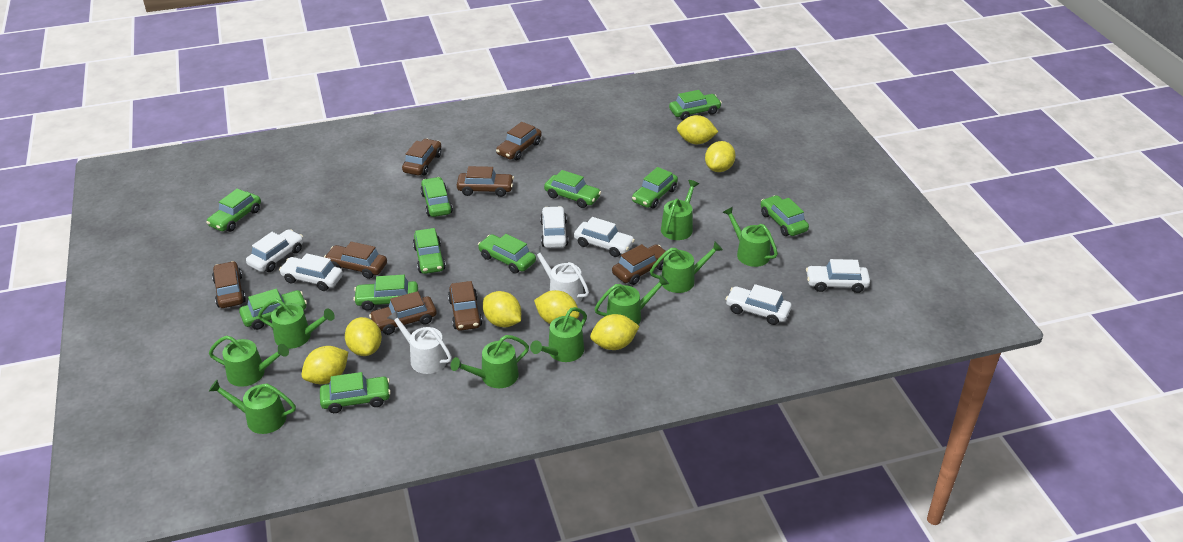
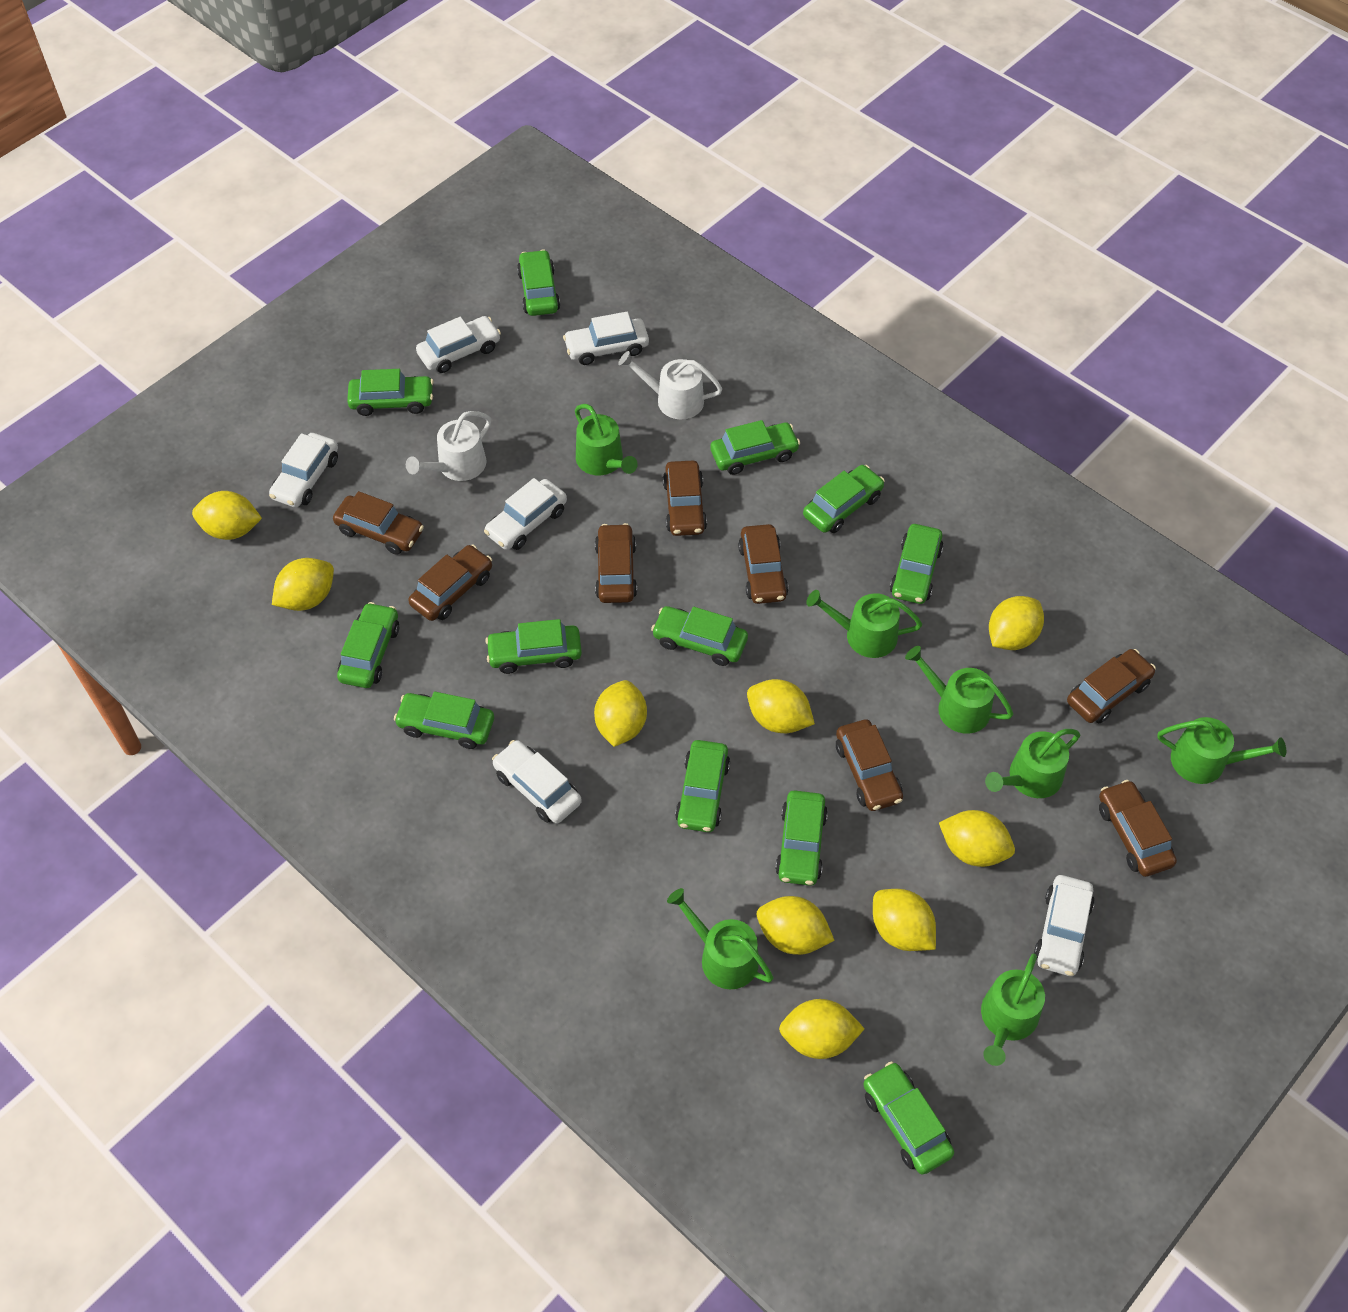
green car: 11 -> 12
green watering can: 9 -> 7
yellow lemon: 7 -> 9

